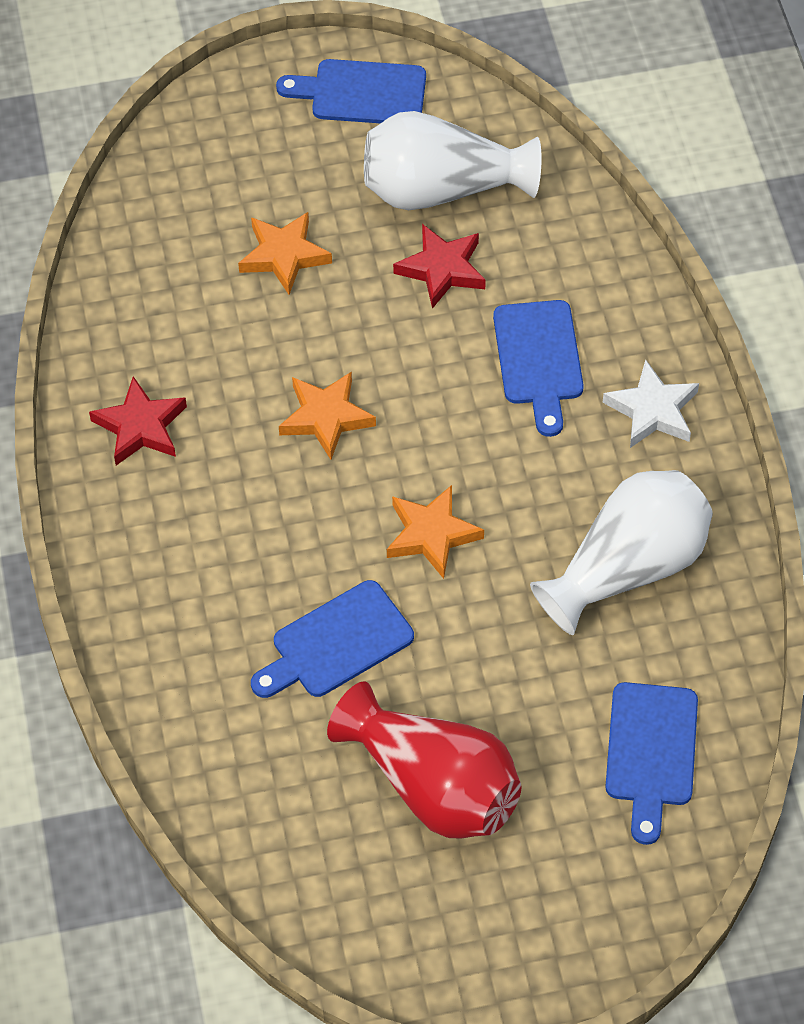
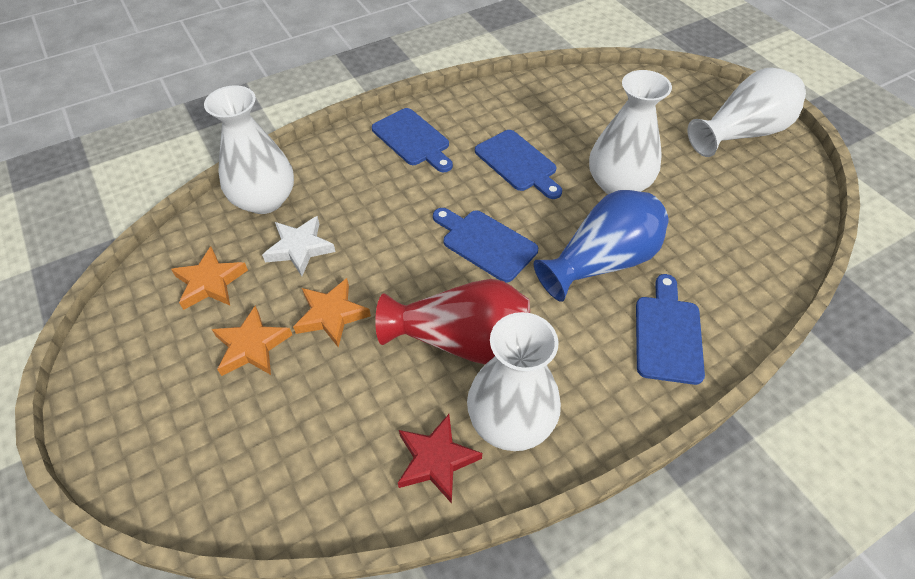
blue vase: 0 -> 1
red star: 2 -> 1
white vase: 2 -> 4

